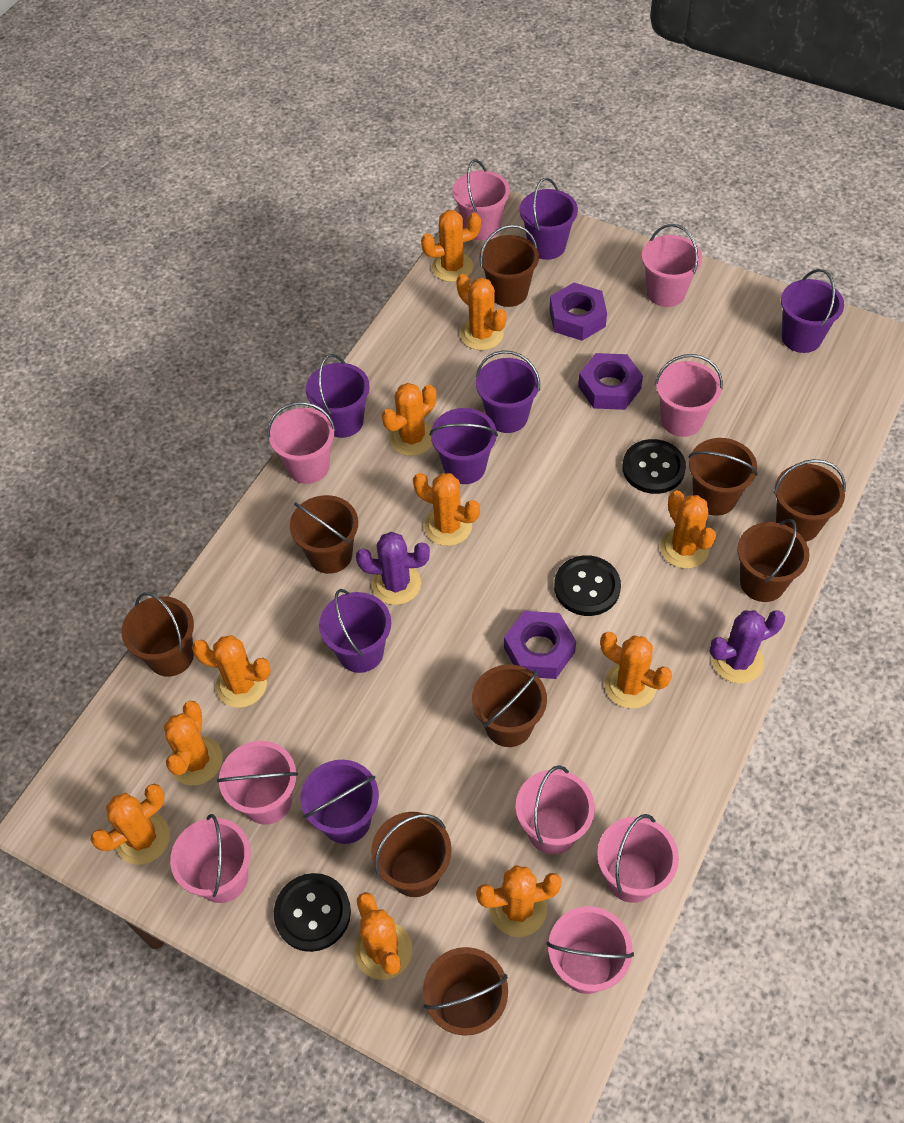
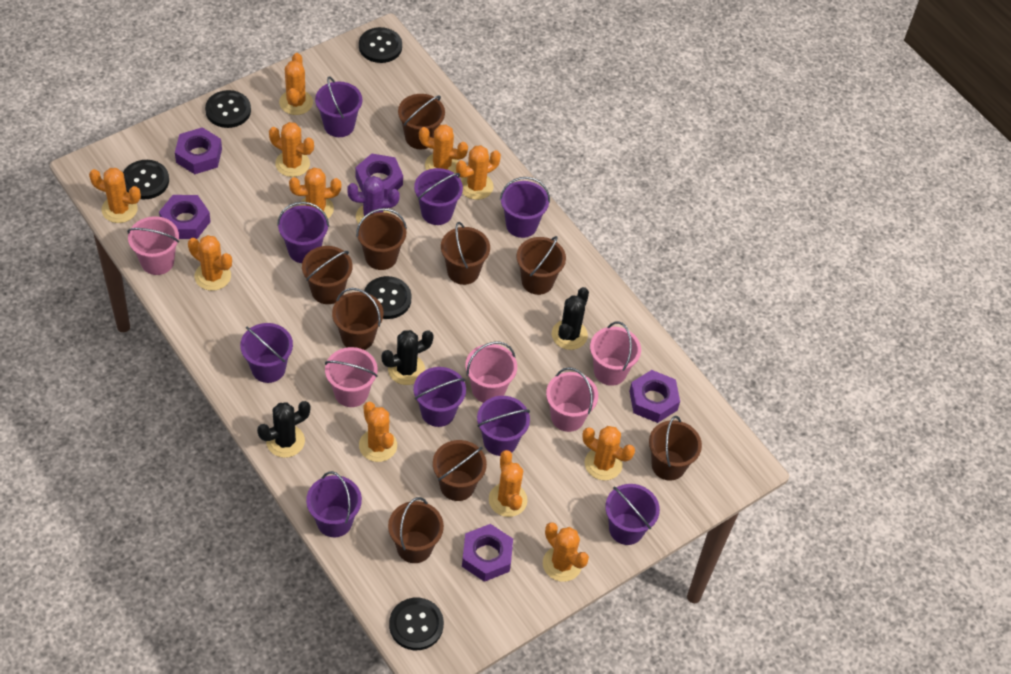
black button: 3 -> 5
black cactus: 0 -> 3
pink bucket: 9 -> 5
purple bucket: 7 -> 9
purple cactus: 2 -> 1
purple nut: 3 -> 5

